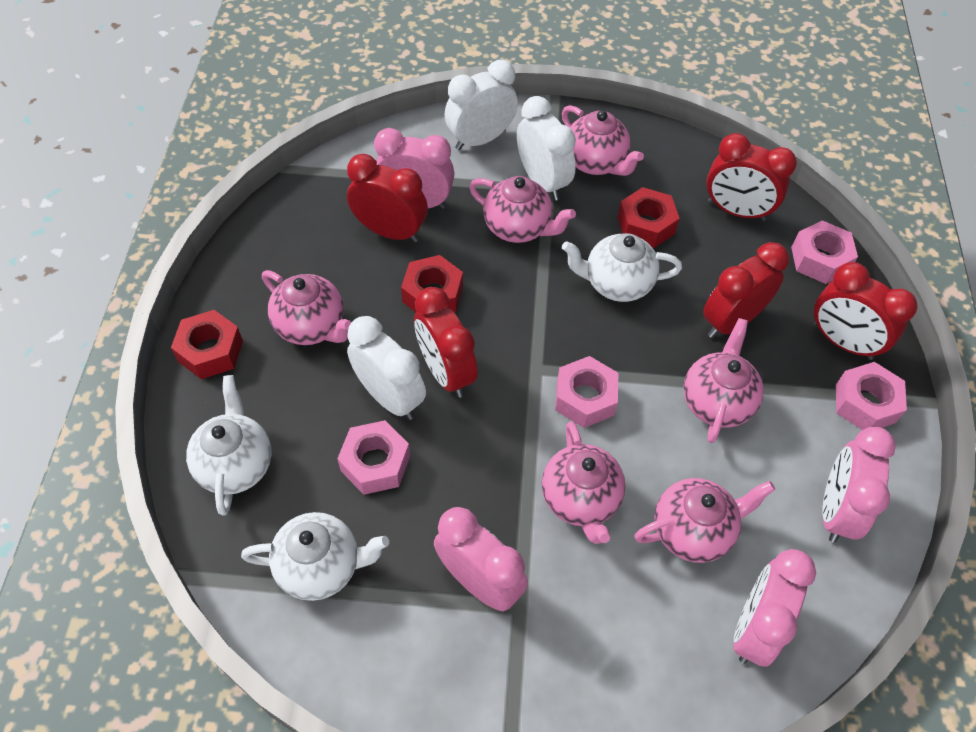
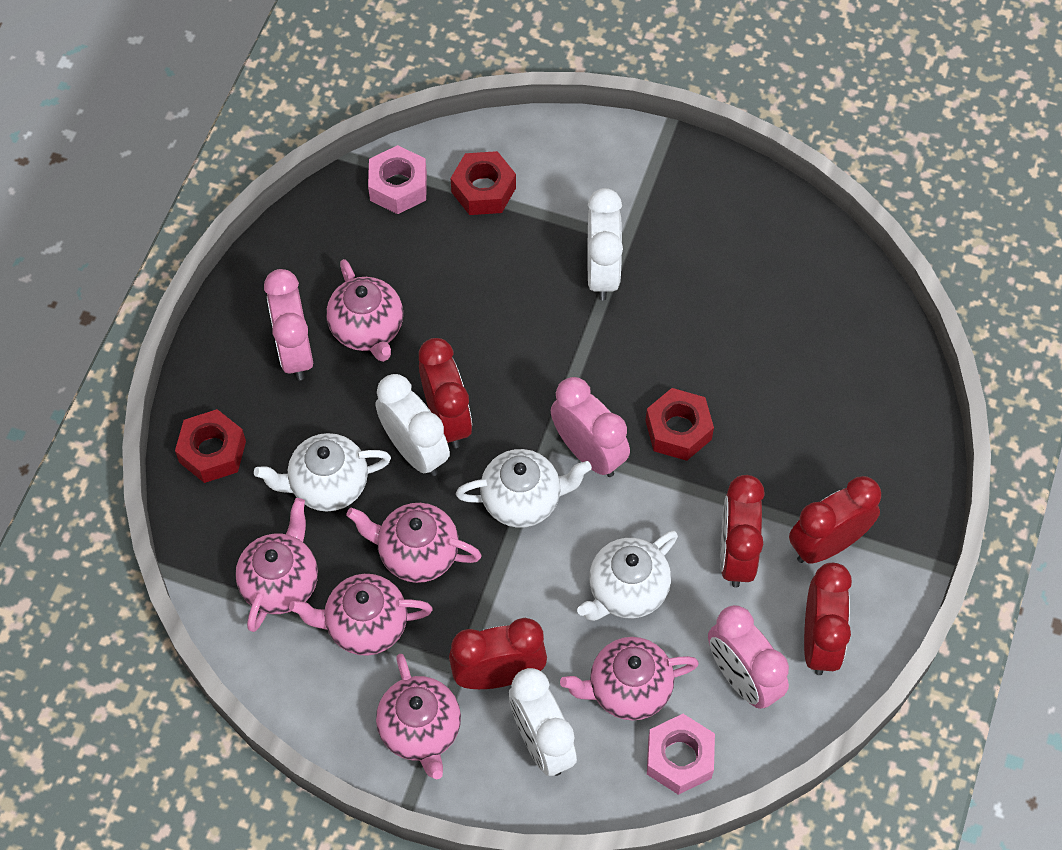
pink clock: 4 -> 3
pink nut: 4 -> 2

